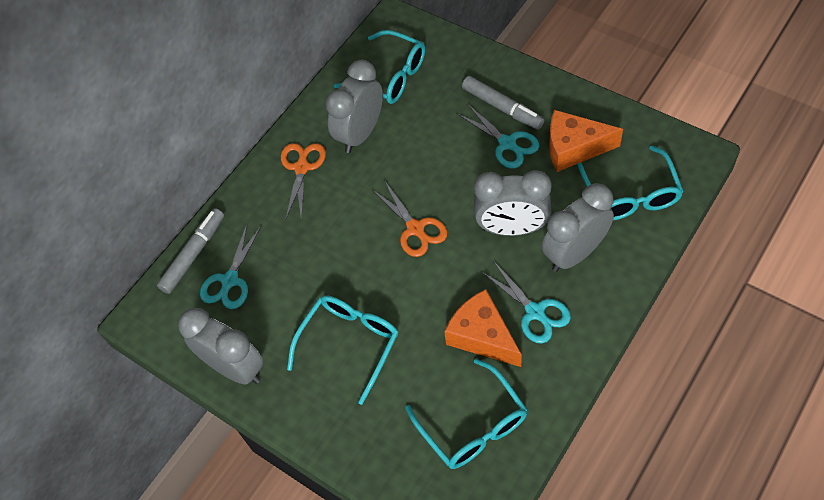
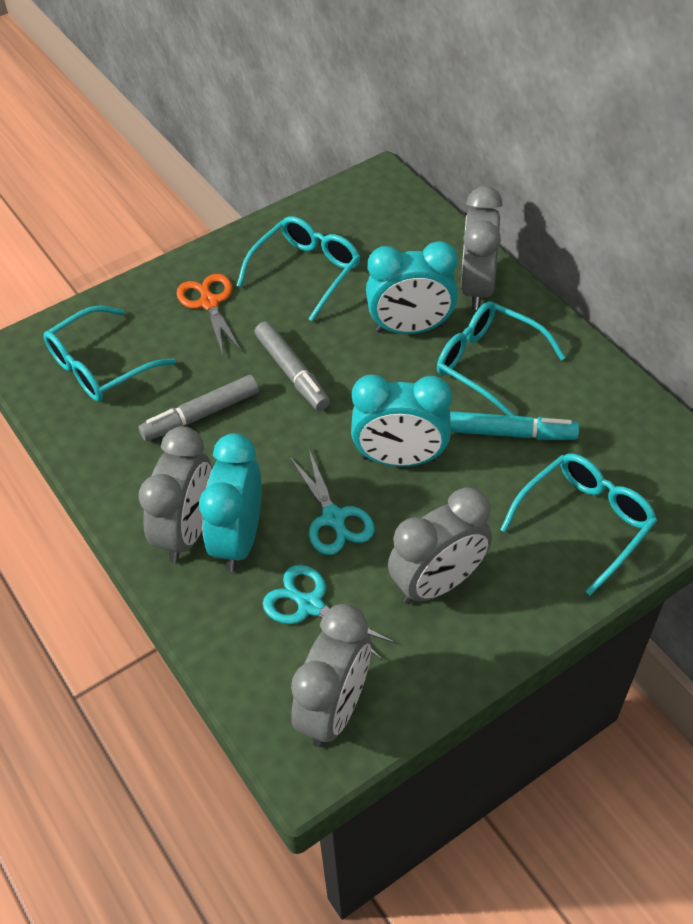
orange cheese: 2 -> 0
orange scissors: 2 -> 1
turquoise clock: 0 -> 3
turquoise marker: 0 -> 1
turquoise scissors: 3 -> 2

